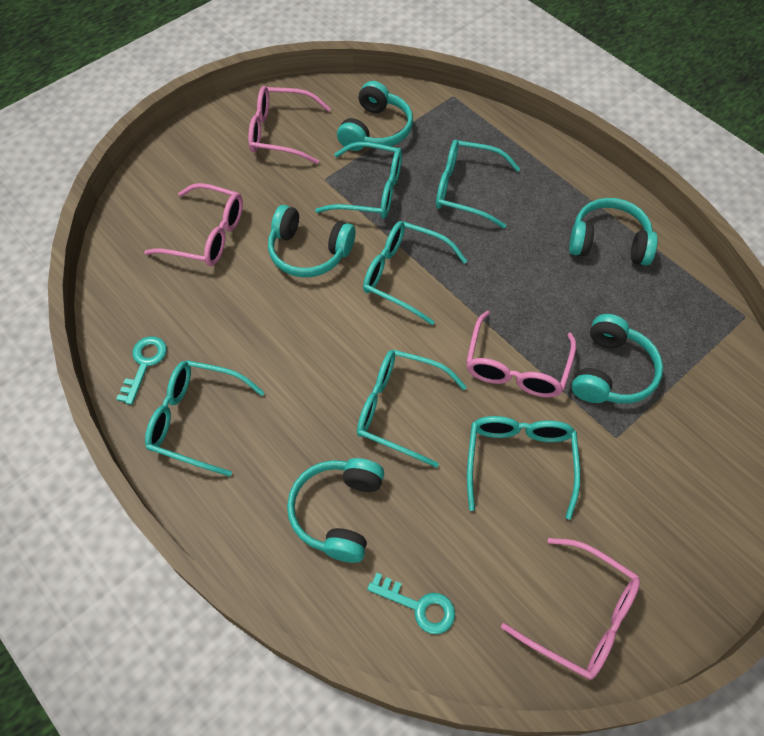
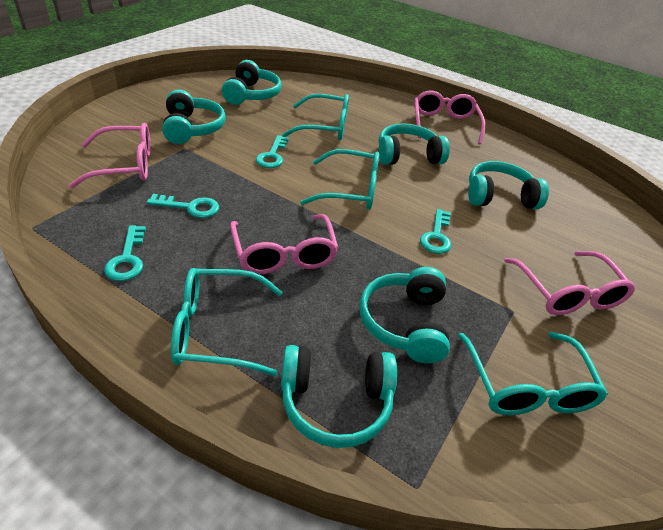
turquoise glasses: 6 -> 4
turquoise headphones: 5 -> 6
turquoise key: 2 -> 4

